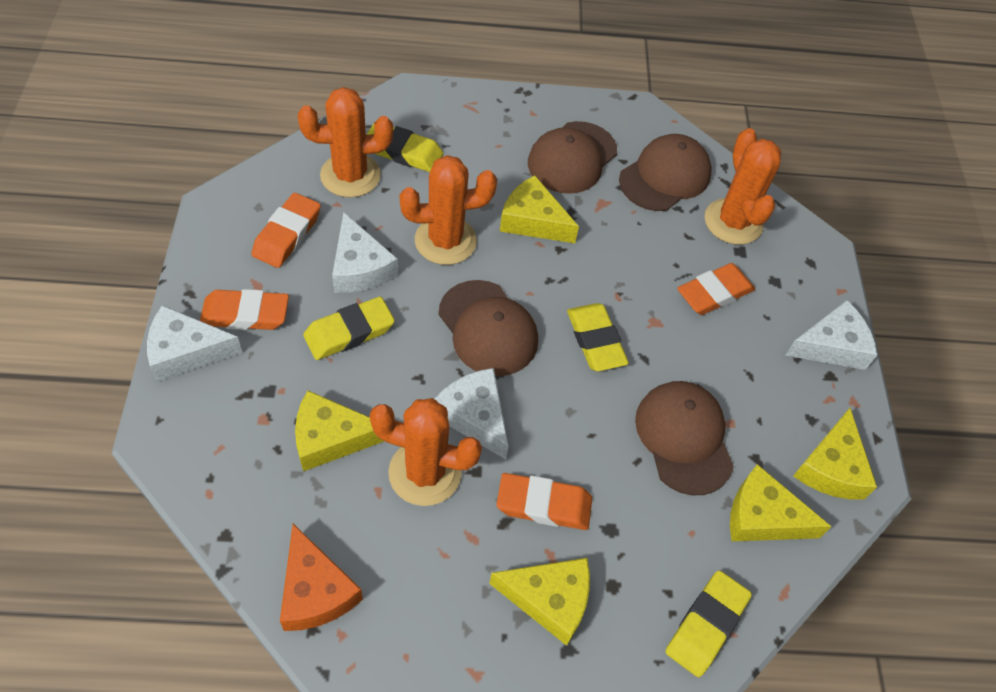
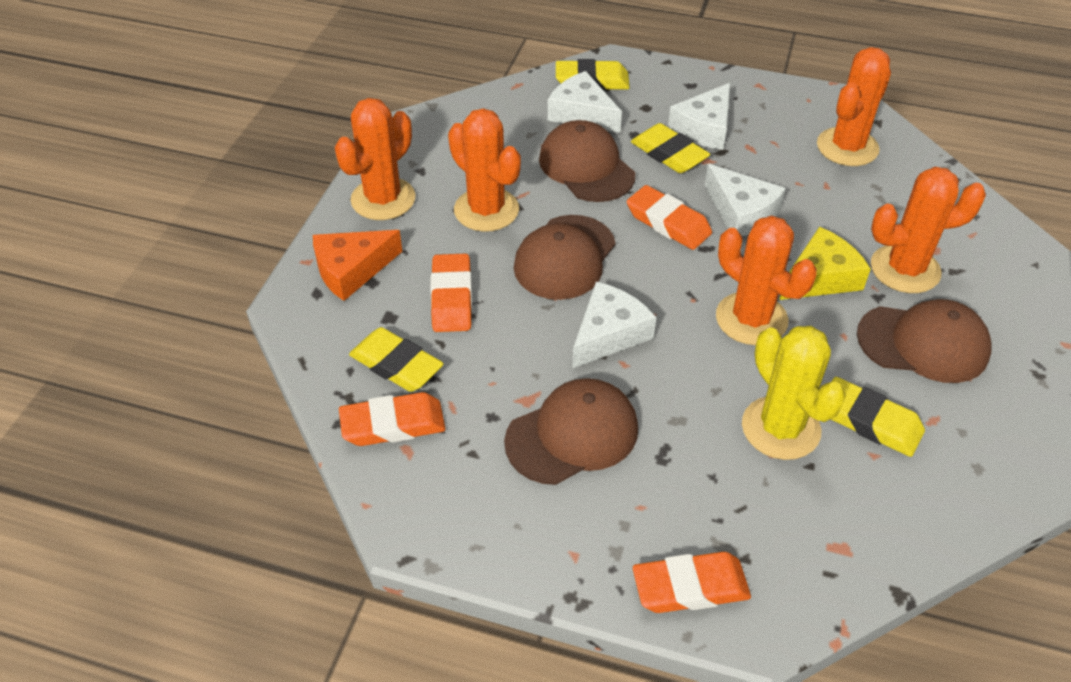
orange cactus: 4 -> 5
yellow cactus: 0 -> 1
yellow cheese: 5 -> 1

